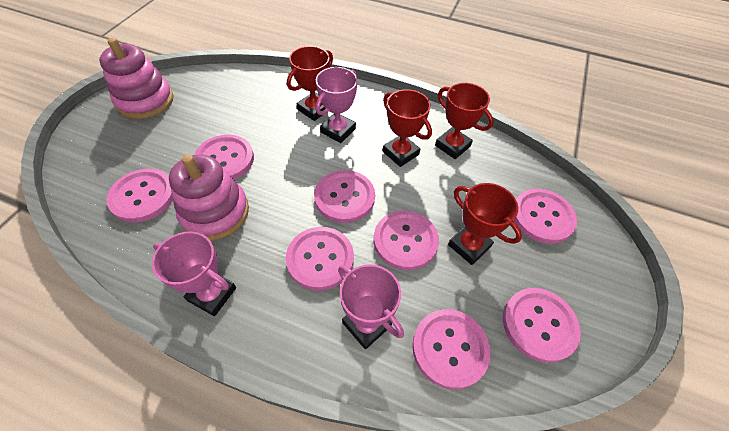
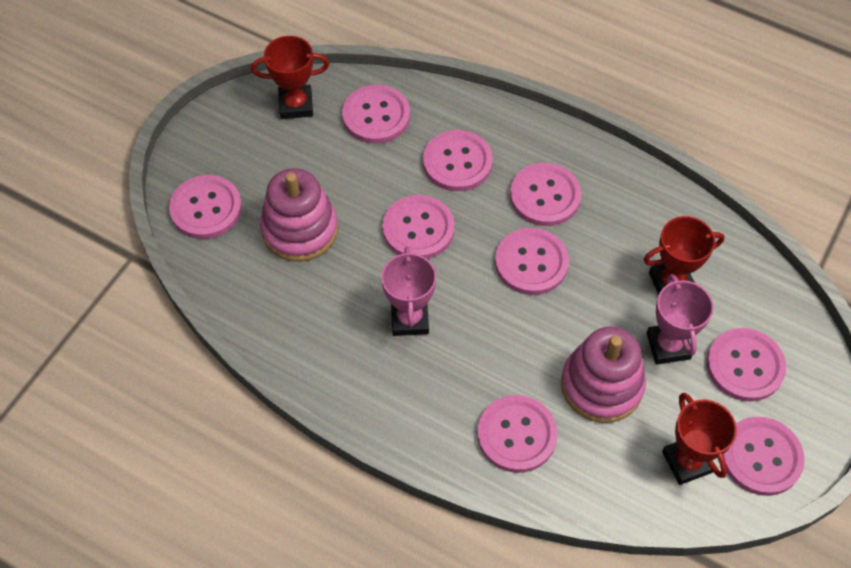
pink button: 8 -> 9
pink trophy: 3 -> 2
red trophy: 4 -> 3

